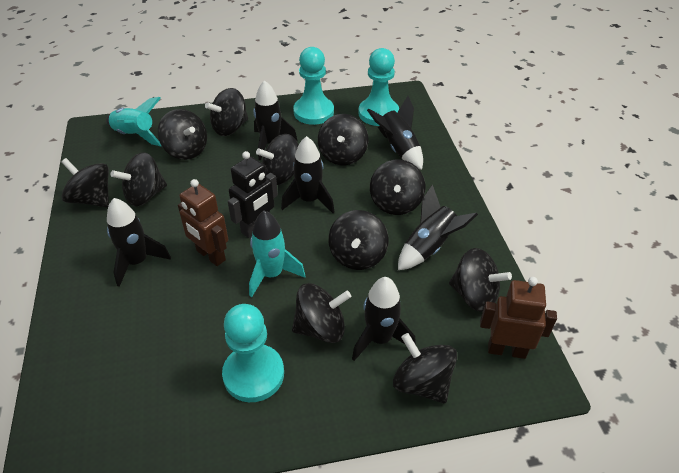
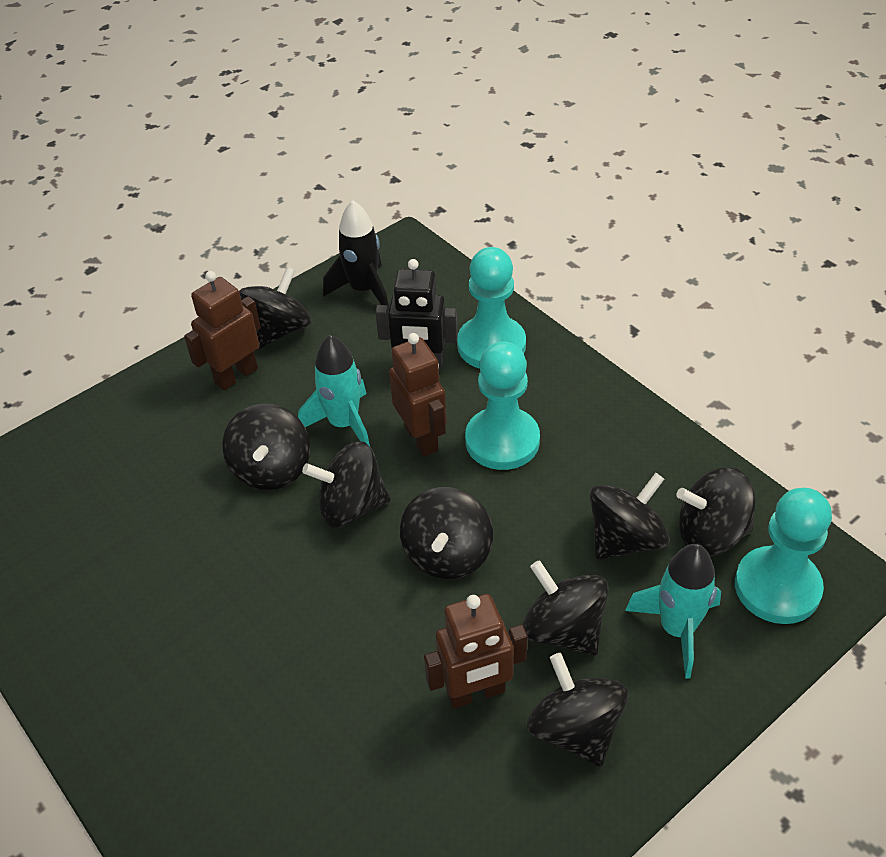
black rocket: 6 -> 1
black spinning top: 11 -> 8
brown robot: 2 -> 3

